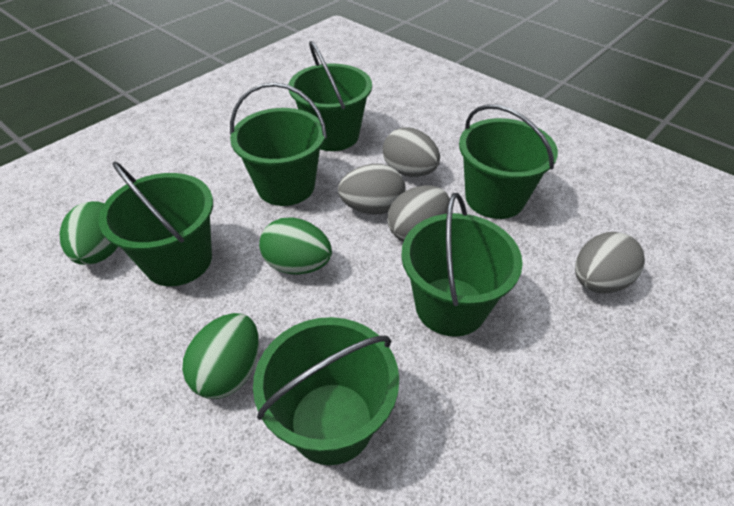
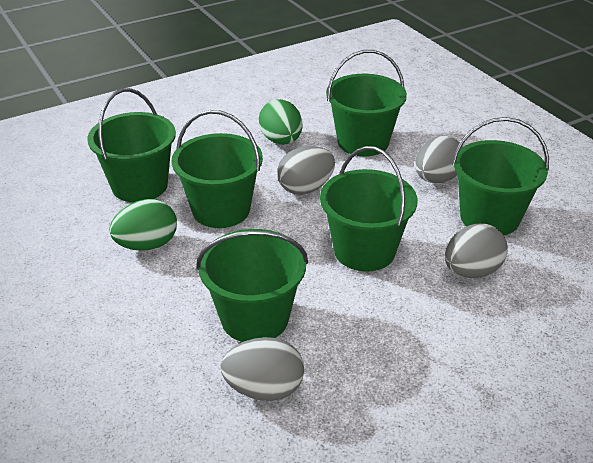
green egg: 3 -> 2

